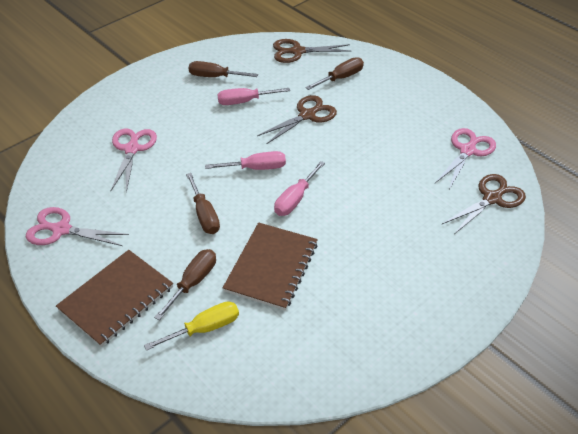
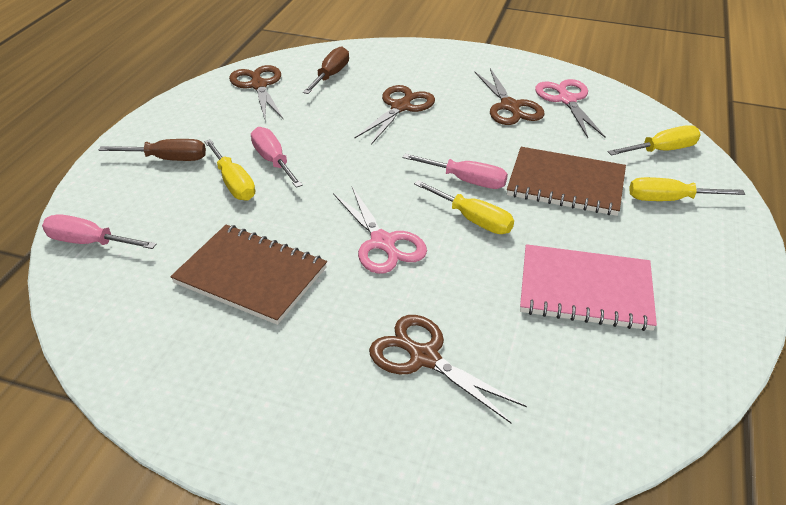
brown scissors: 3 -> 4
brown screwdriver: 4 -> 2
pink notebook: 0 -> 1
pink scissors: 3 -> 2
yellow screwdriver: 1 -> 4

